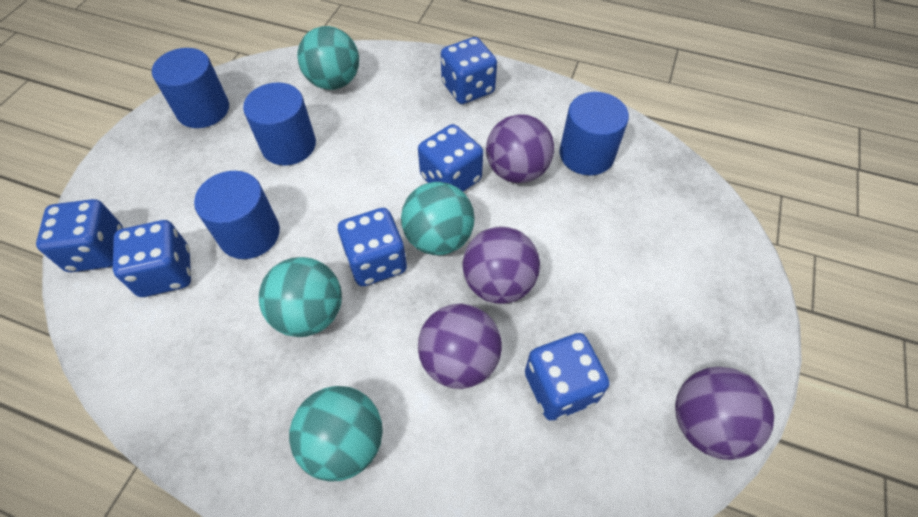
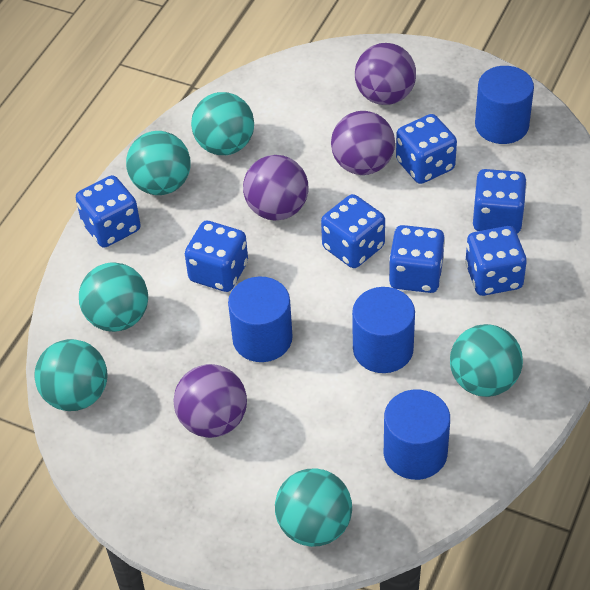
blue dice: 6 -> 7
turquoise ball: 4 -> 6

